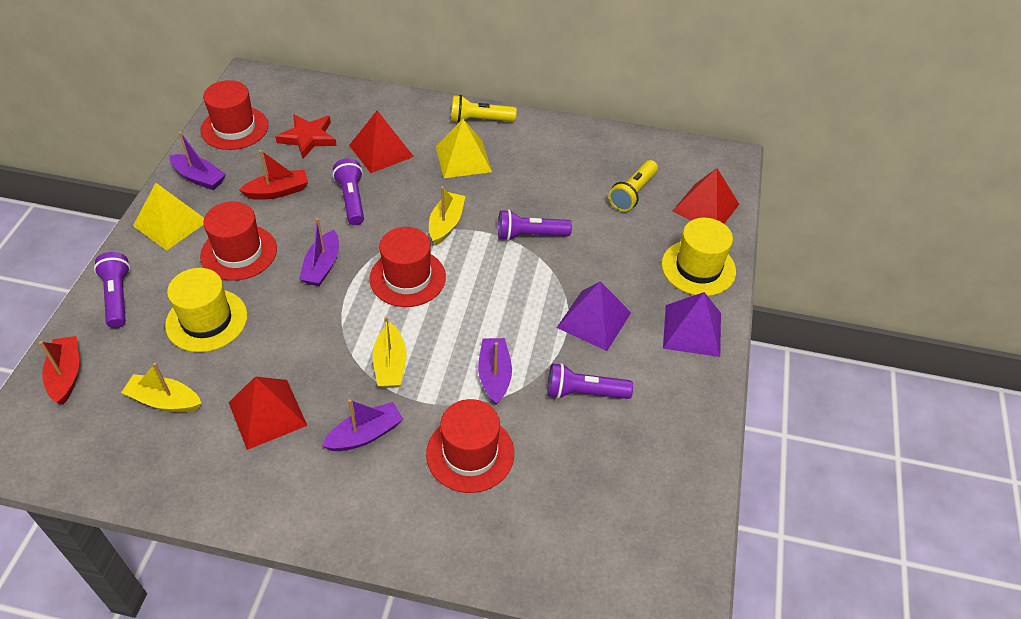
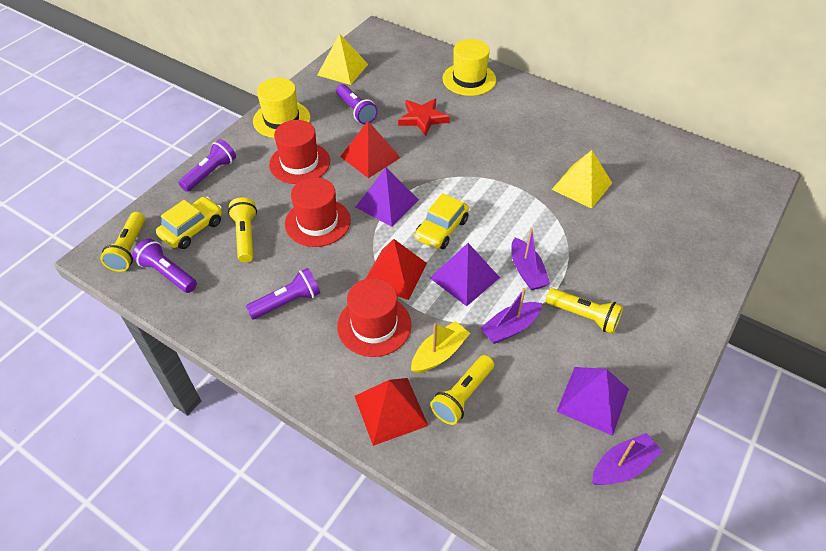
purple boat: 4 -> 3
purple pyramid: 2 -> 3
red boat: 2 -> 0
red hat: 4 -> 3
yellow boat: 3 -> 1
yellow car: 0 -> 2
yellow flashlight: 2 -> 4

